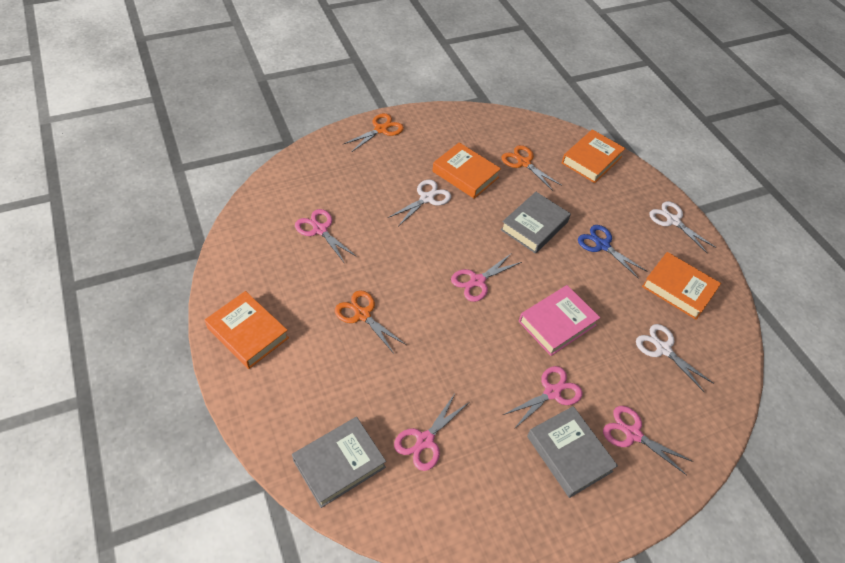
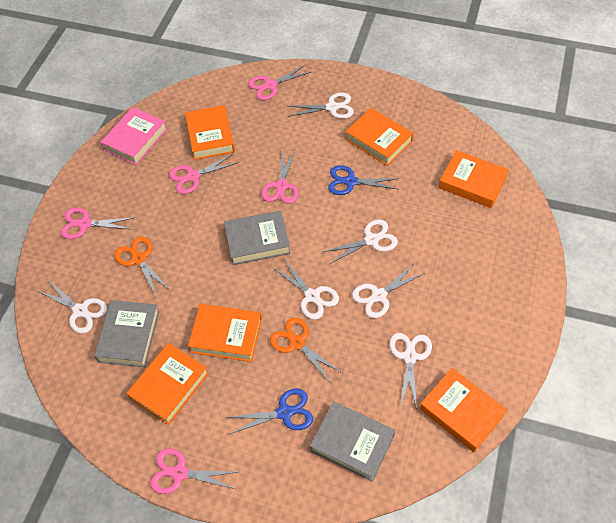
blue scissors: 1 -> 2
orange book: 4 -> 6
orange scissors: 3 -> 2
white scissors: 3 -> 6

